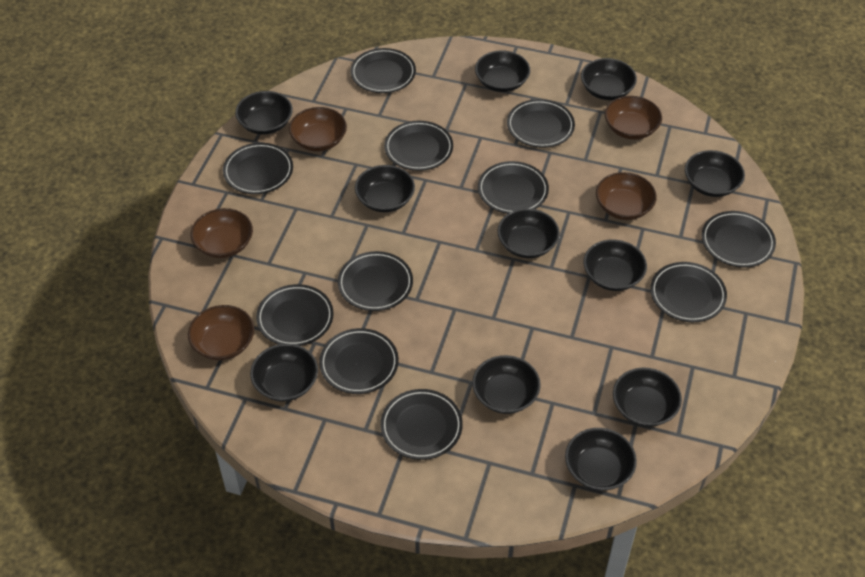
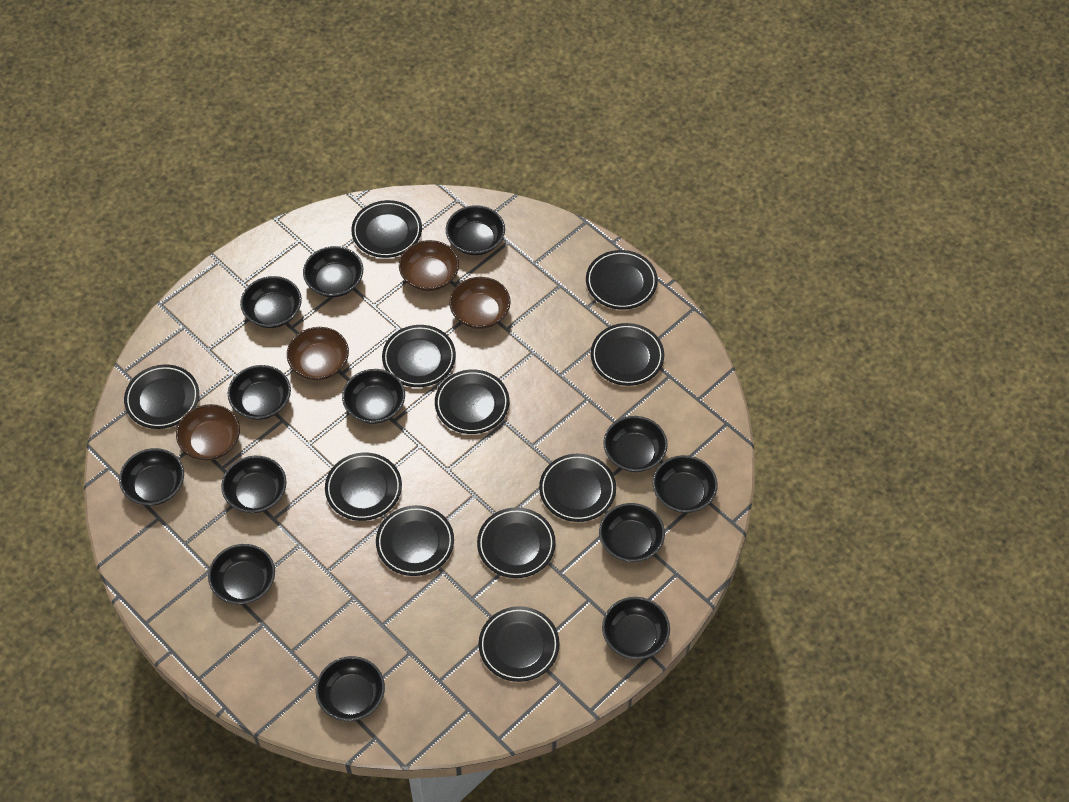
black bowl: 11 -> 13
brown bowl: 5 -> 4

